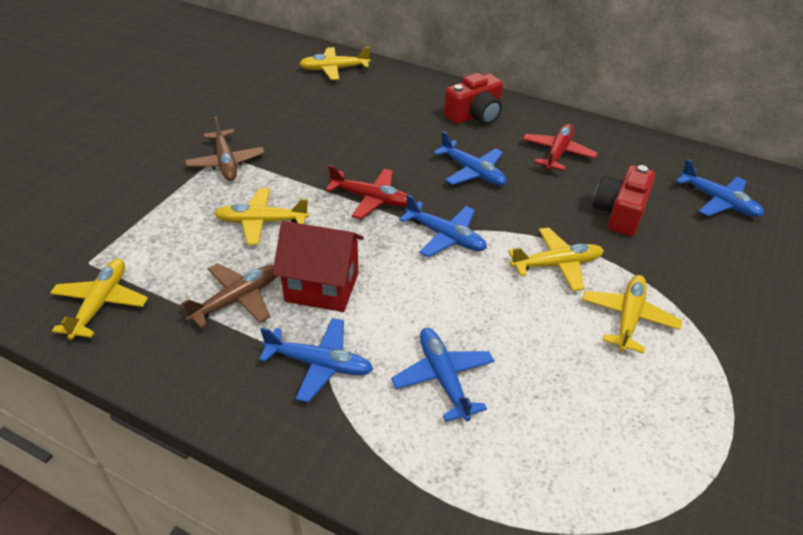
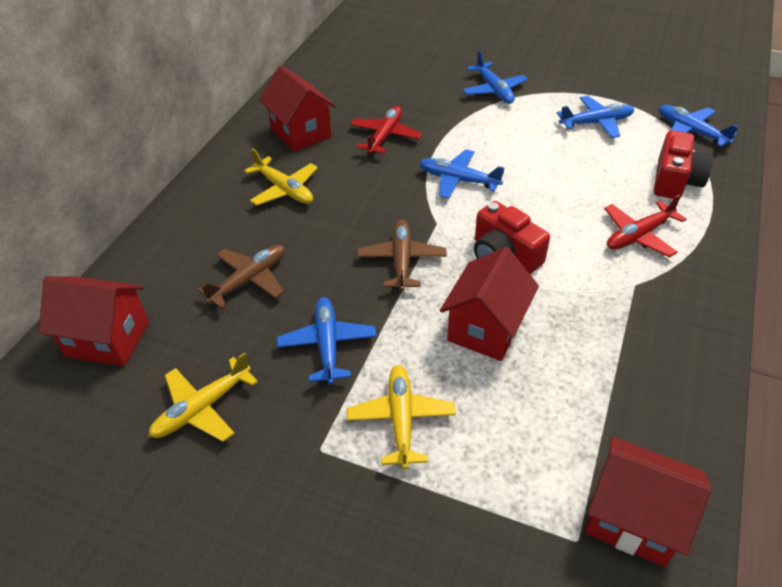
red house: 1 -> 4
yellow plane: 5 -> 3

